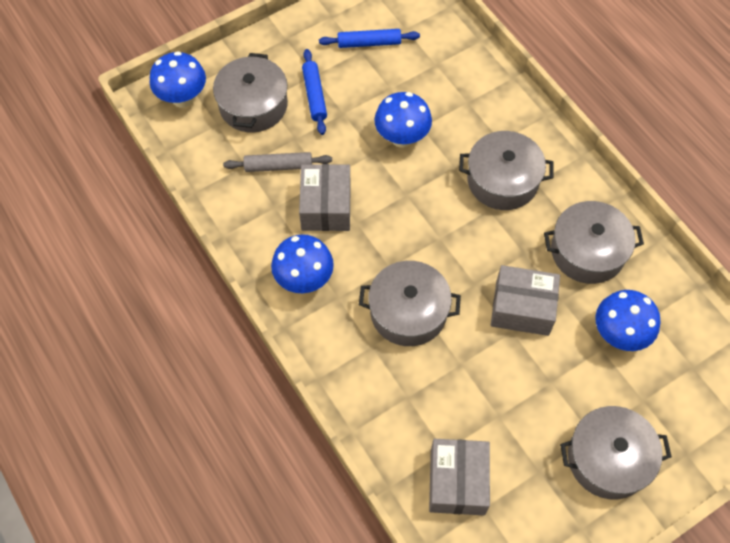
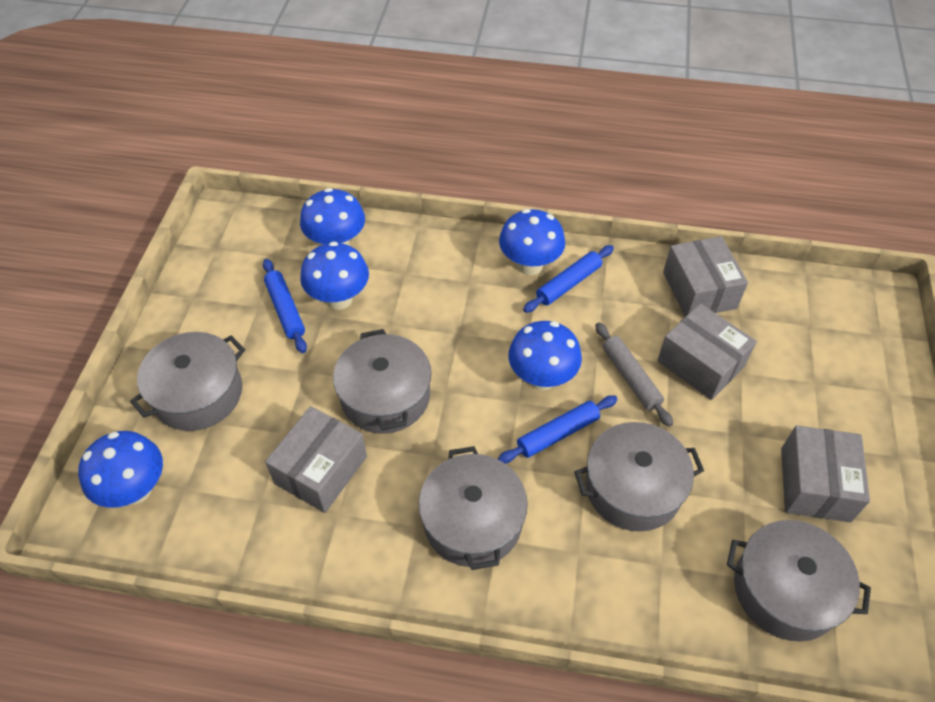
blue mushroom: 4 -> 5
blue rolling pin: 2 -> 3
grey box: 3 -> 4

